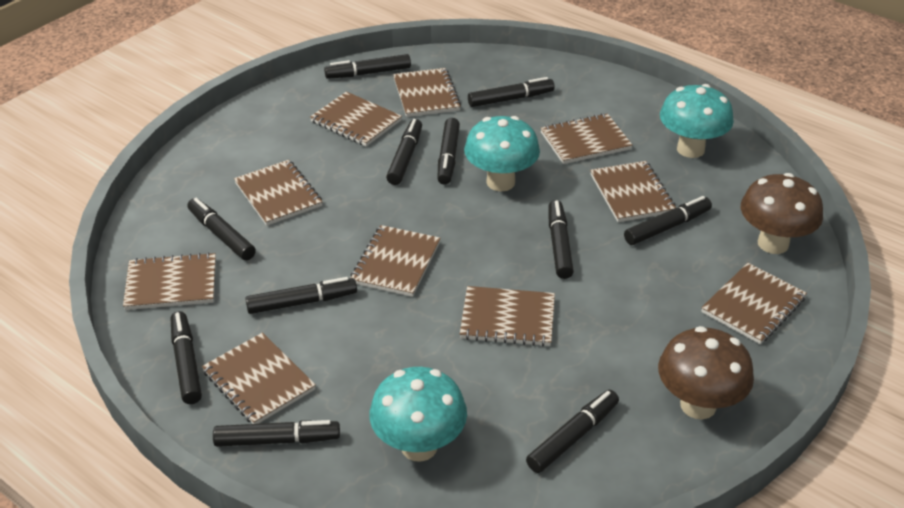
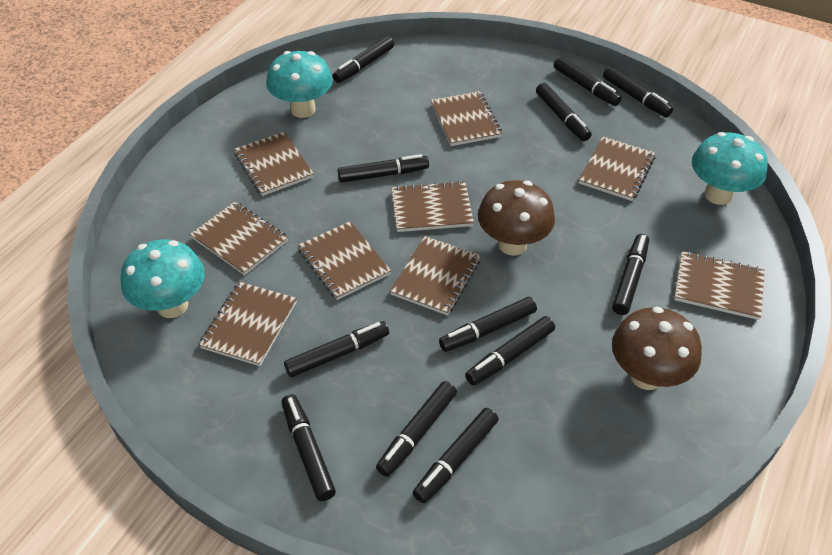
black marker: 11 -> 12
brown notebook: 10 -> 9

